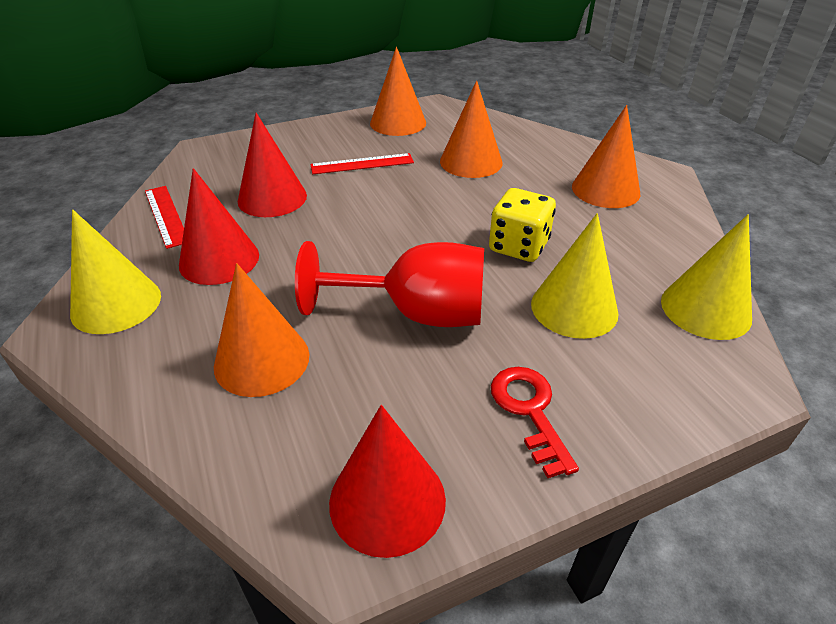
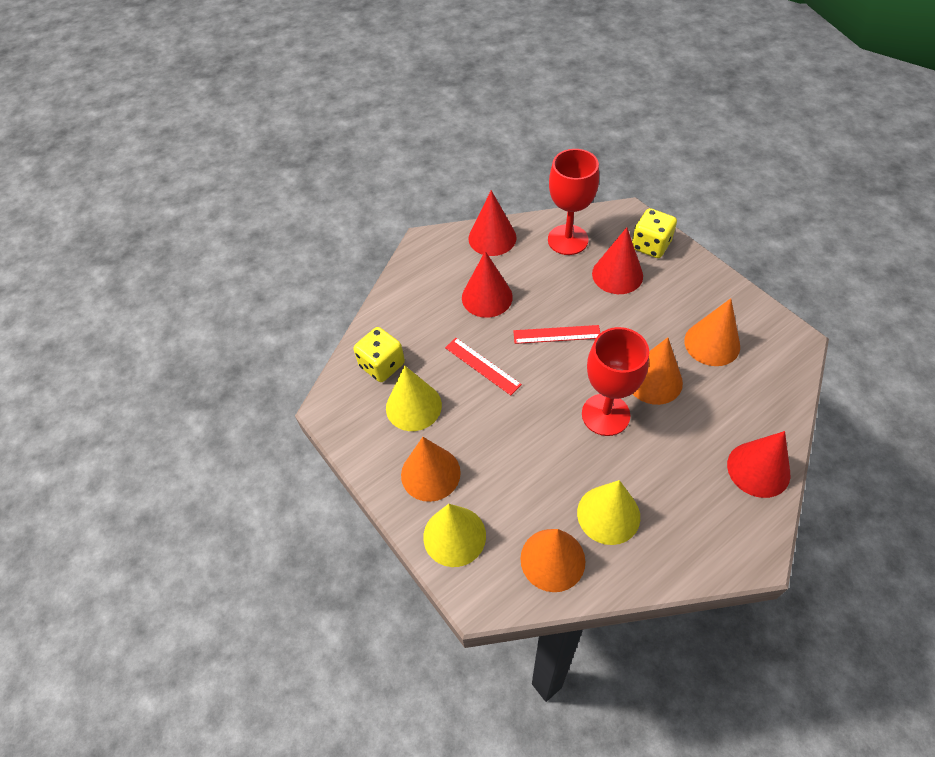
red cone: 3 -> 4
red goblet: 1 -> 2
red key: 1 -> 0
yellow dice: 1 -> 2

